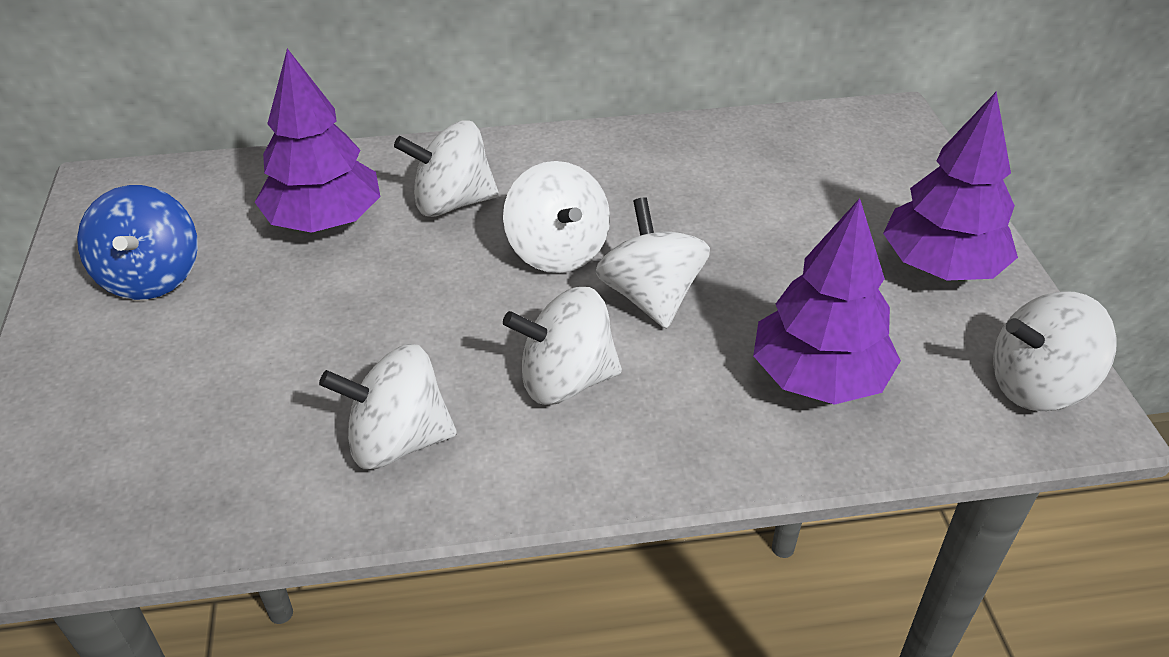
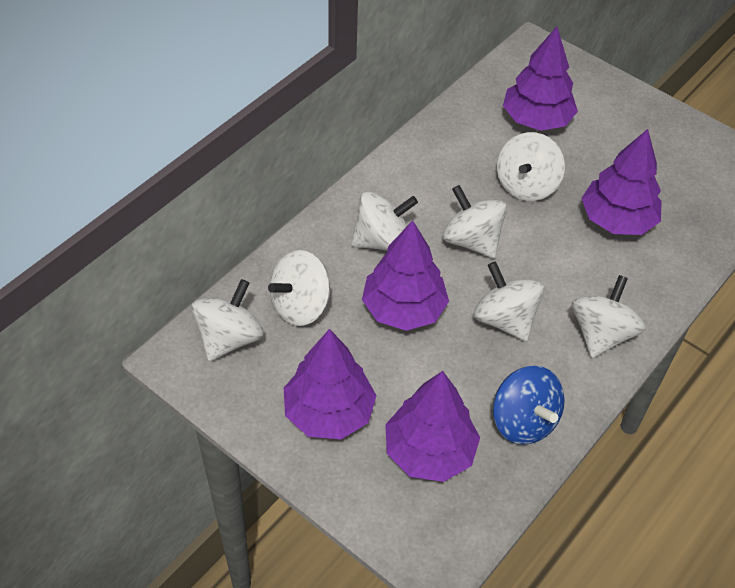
purple tree: 3 -> 5
white spinning top: 6 -> 7

